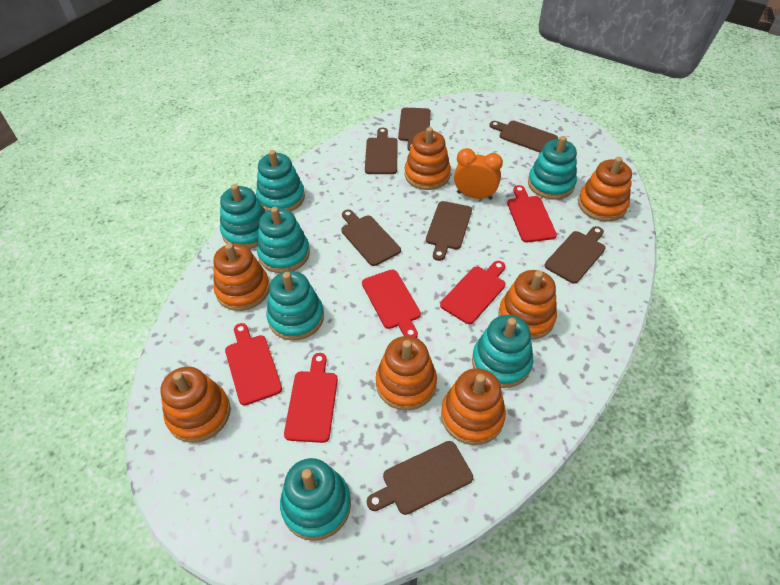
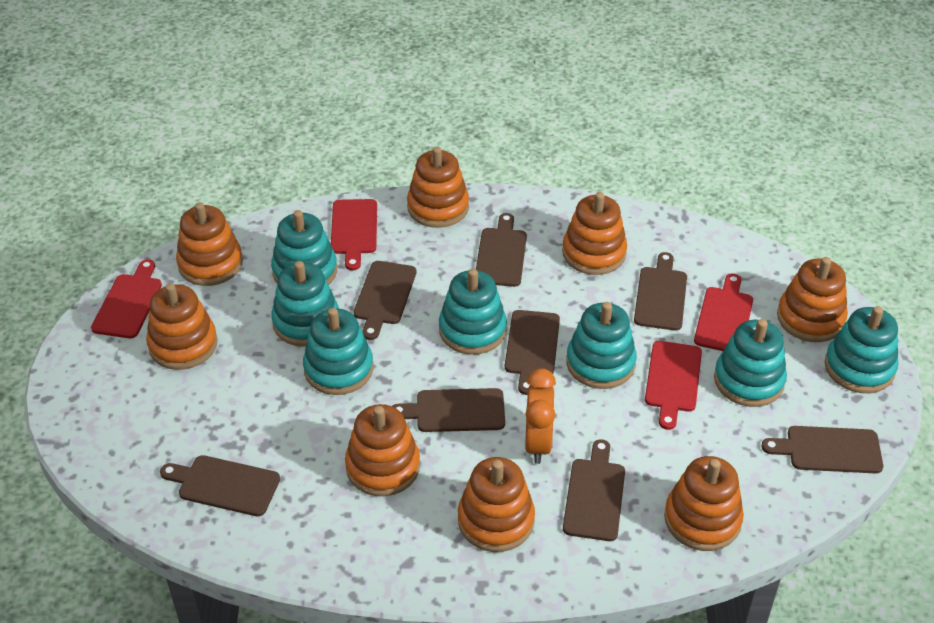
brown cutting board: 7 -> 8
orange stacking toy: 7 -> 8
red cutting board: 5 -> 4

